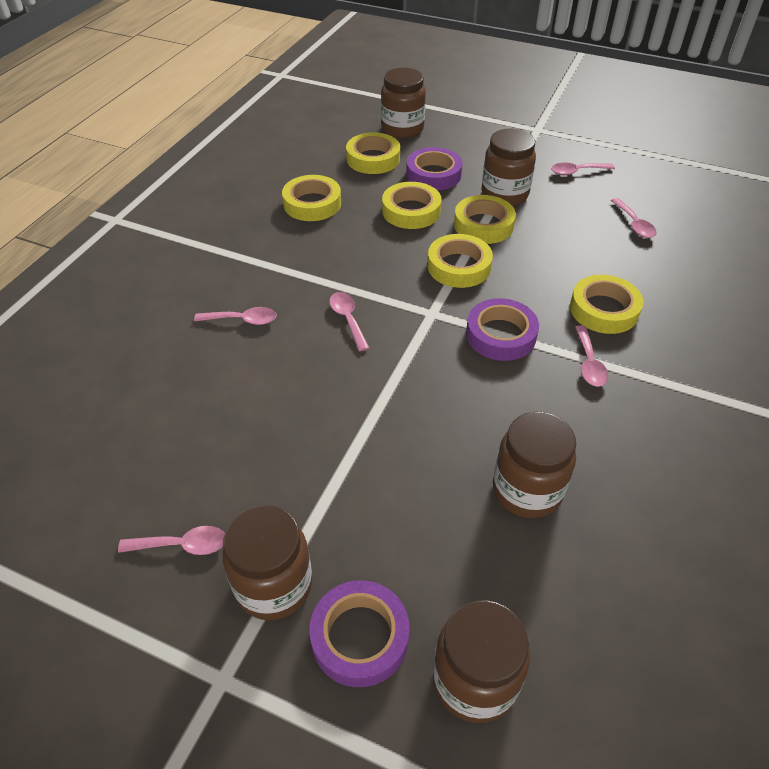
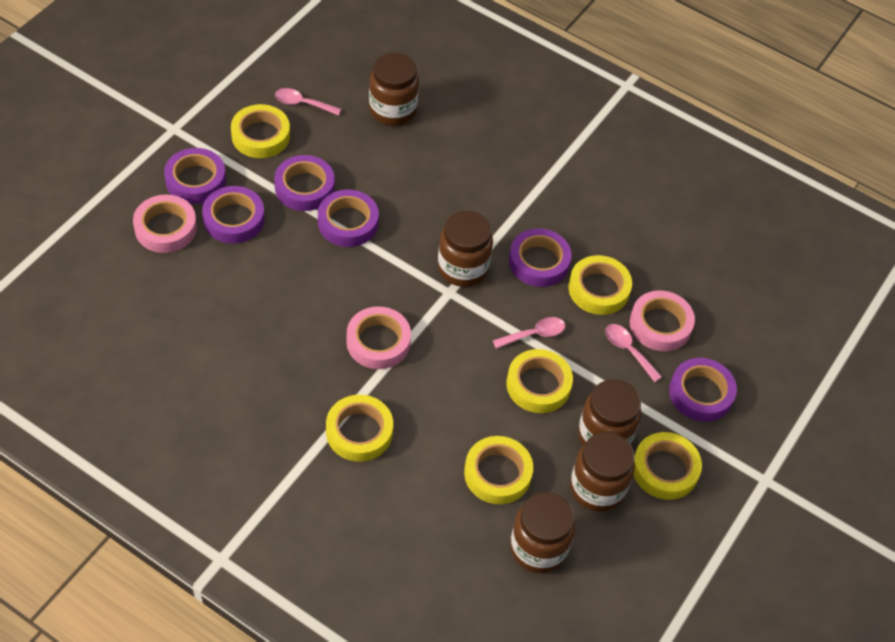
pink spoon: 6 -> 3
pink tape: 0 -> 3
purple tape: 3 -> 6

